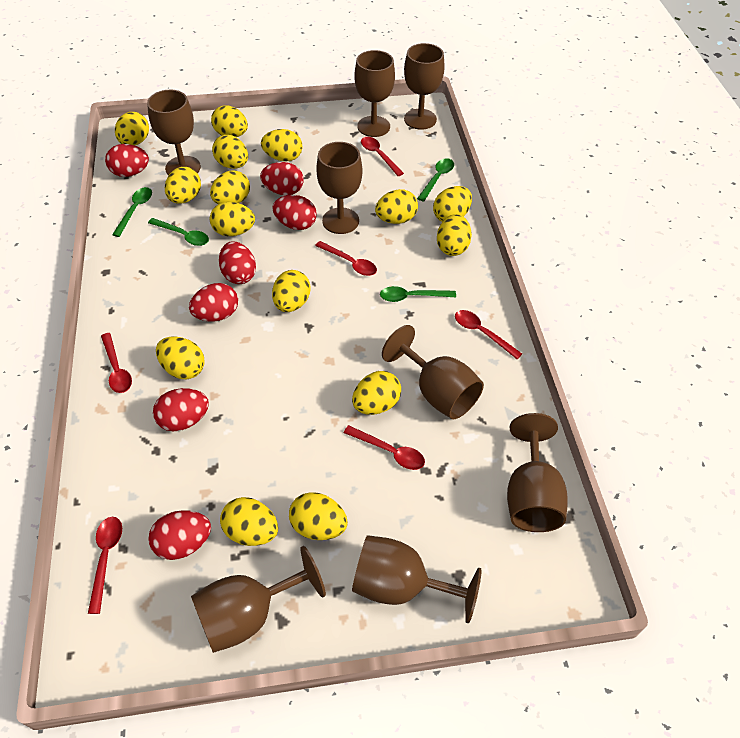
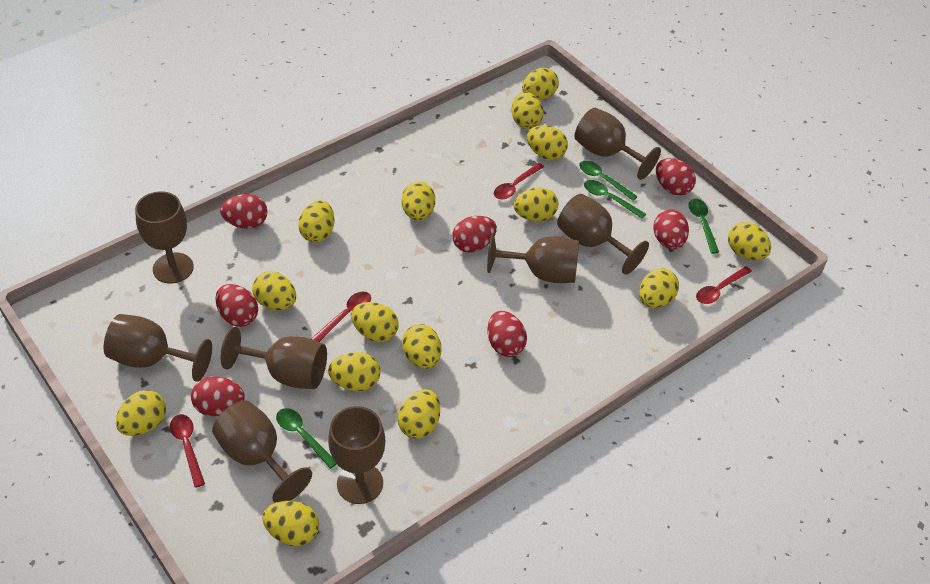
red spoon: 6 -> 4

